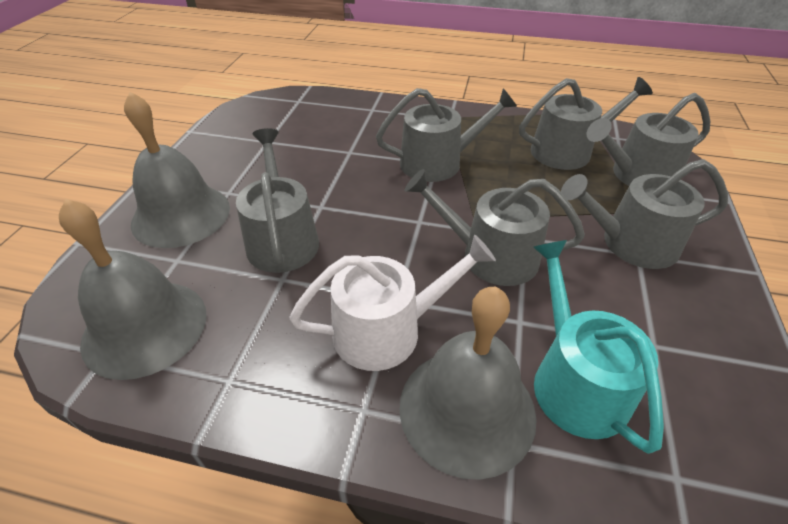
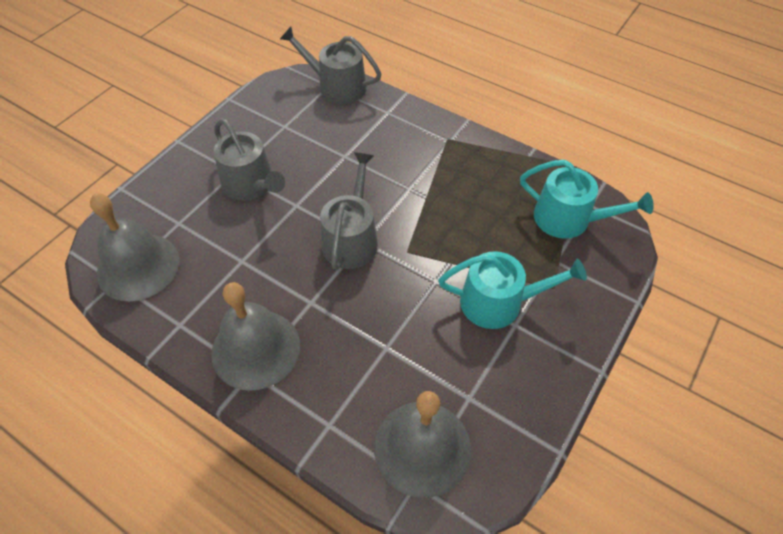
grey watering can: 6 -> 3
turquoise watering can: 1 -> 2
white watering can: 1 -> 0

